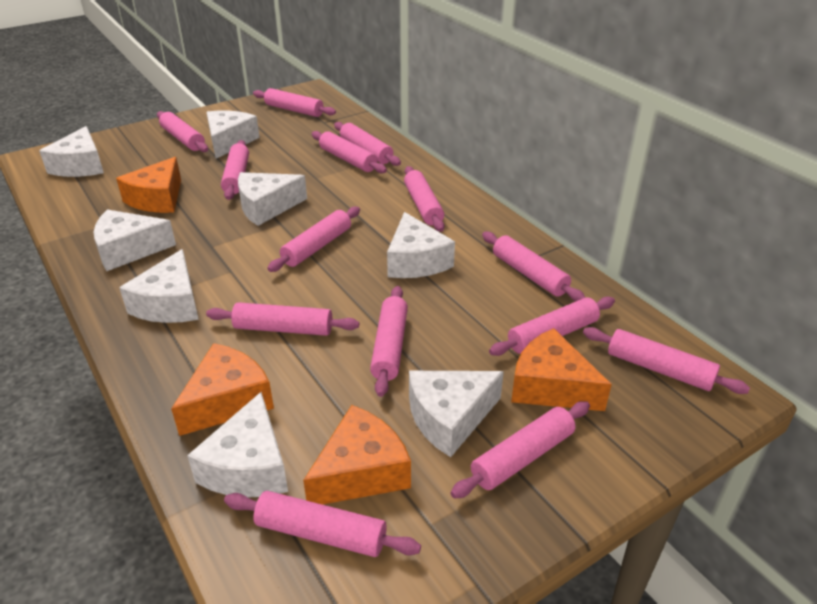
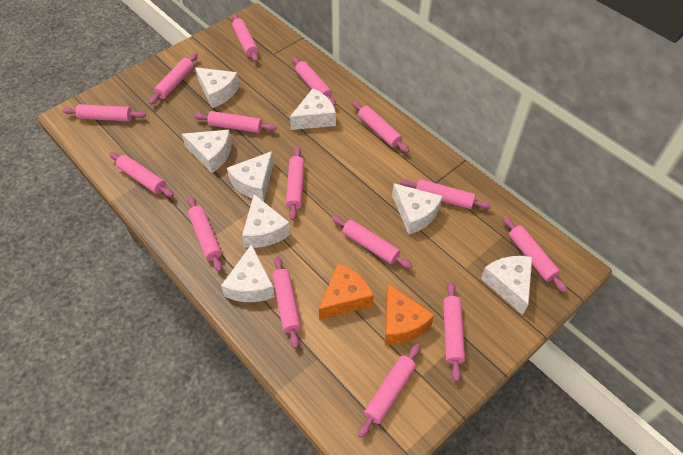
orange cheese: 4 -> 2
pink rolling pin: 14 -> 15

